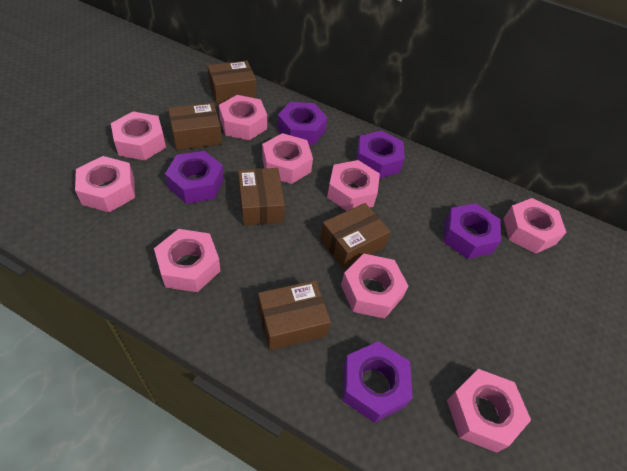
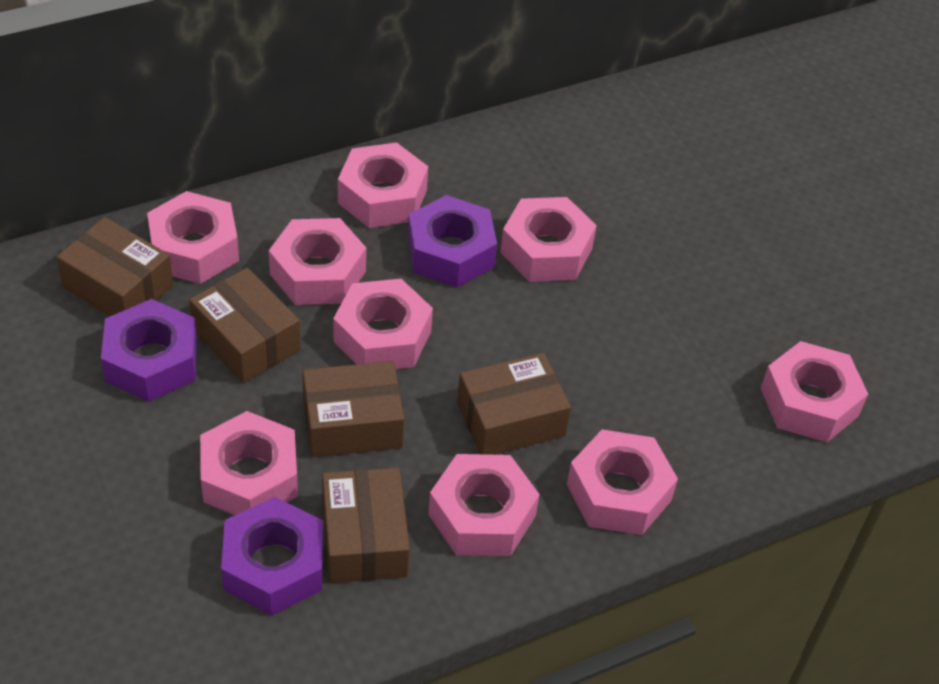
purple nut: 5 -> 3

